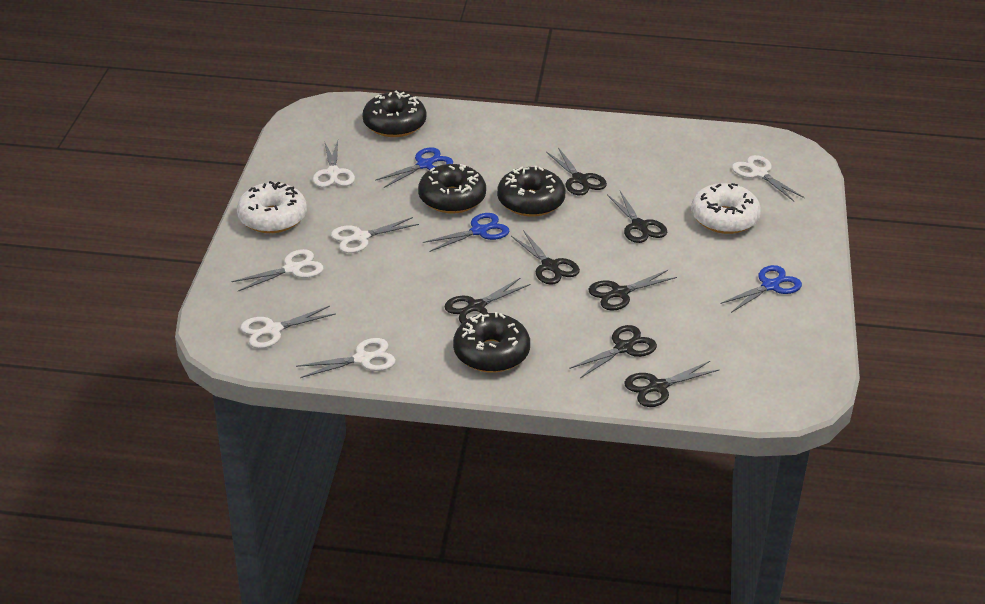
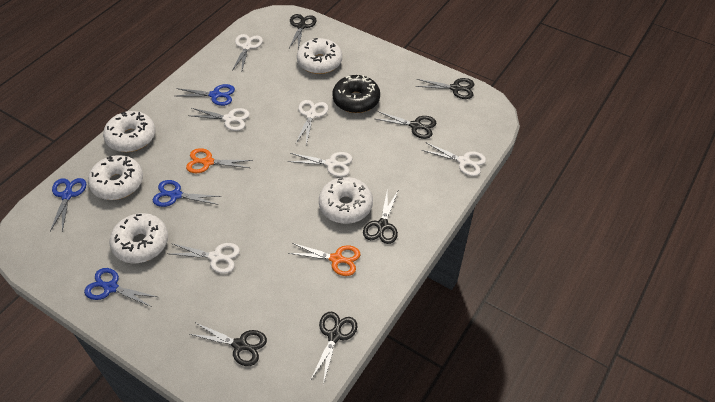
black donut: 4 -> 1
black scissors: 7 -> 6
blue scissors: 3 -> 4
orange scissors: 0 -> 2
white donut: 2 -> 5

